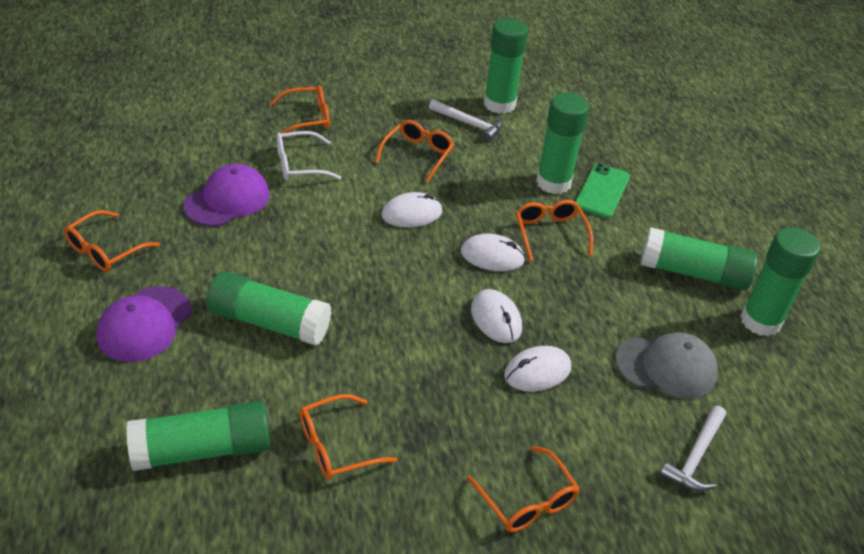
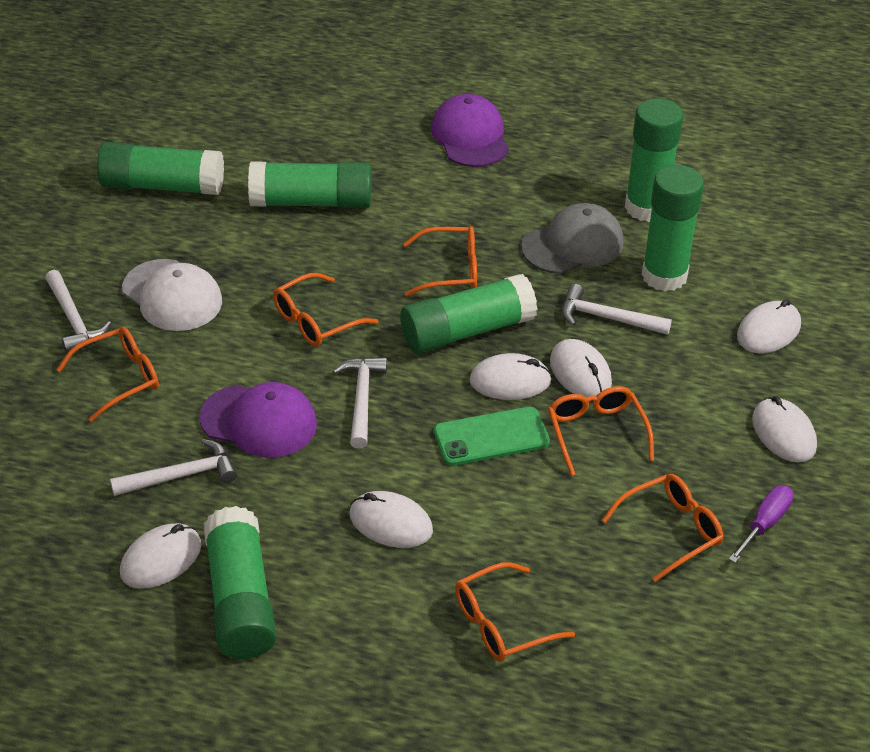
purple screwdriver: 0 -> 1
white cap: 0 -> 1
white glasses: 1 -> 0
white hammer: 2 -> 4
white mouse: 4 -> 6

